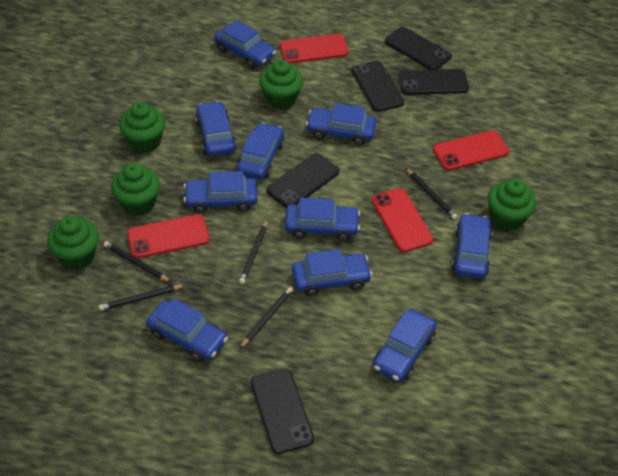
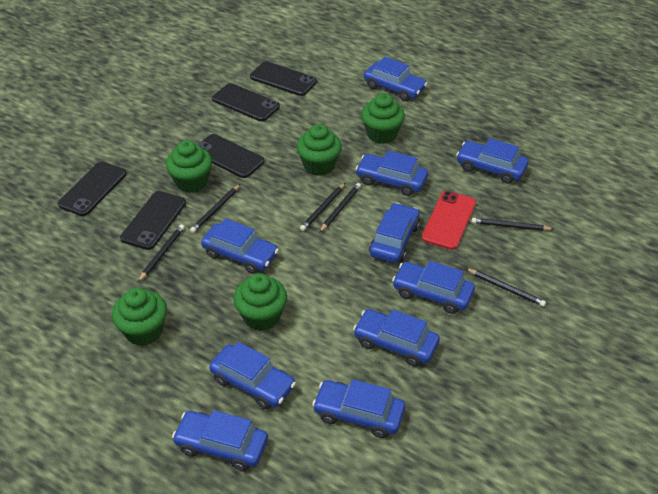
black pencil: 5 -> 6
red phone: 4 -> 1

